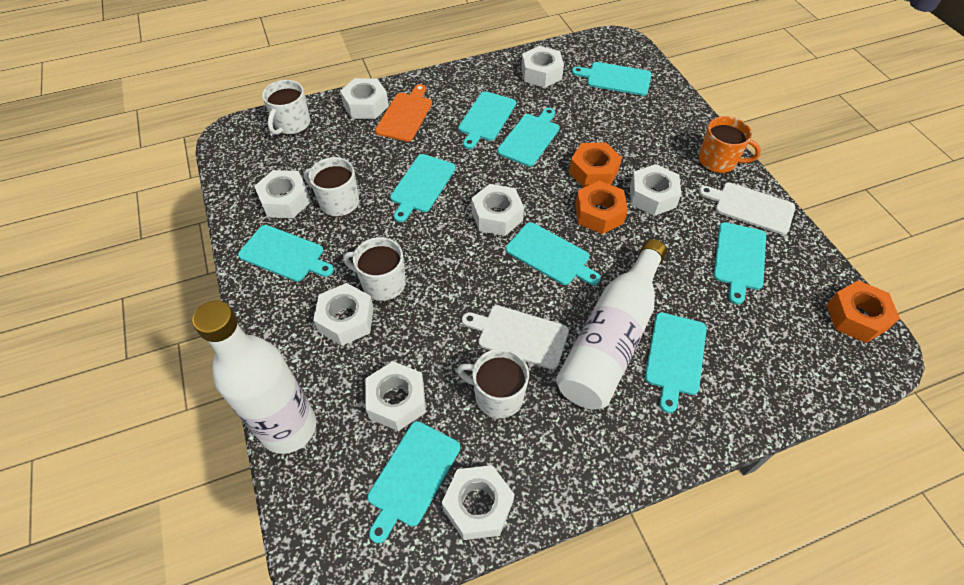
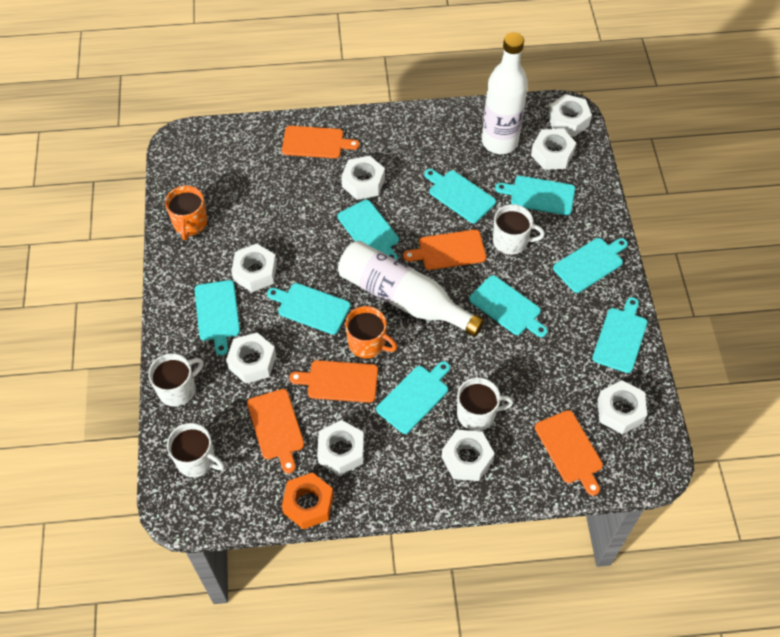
orange cutting board: 1 -> 5
orange mug: 1 -> 2
orange nut: 3 -> 1
white cutting board: 2 -> 0

